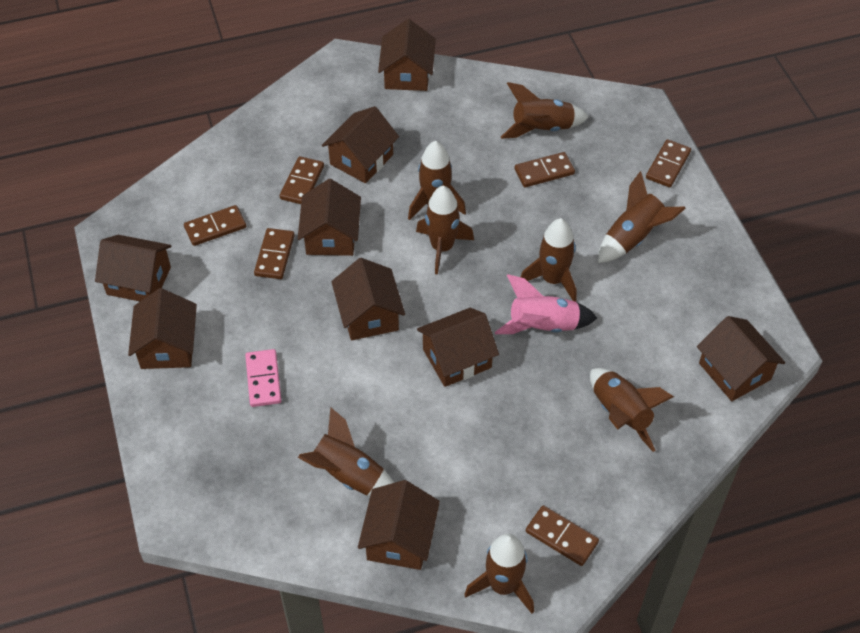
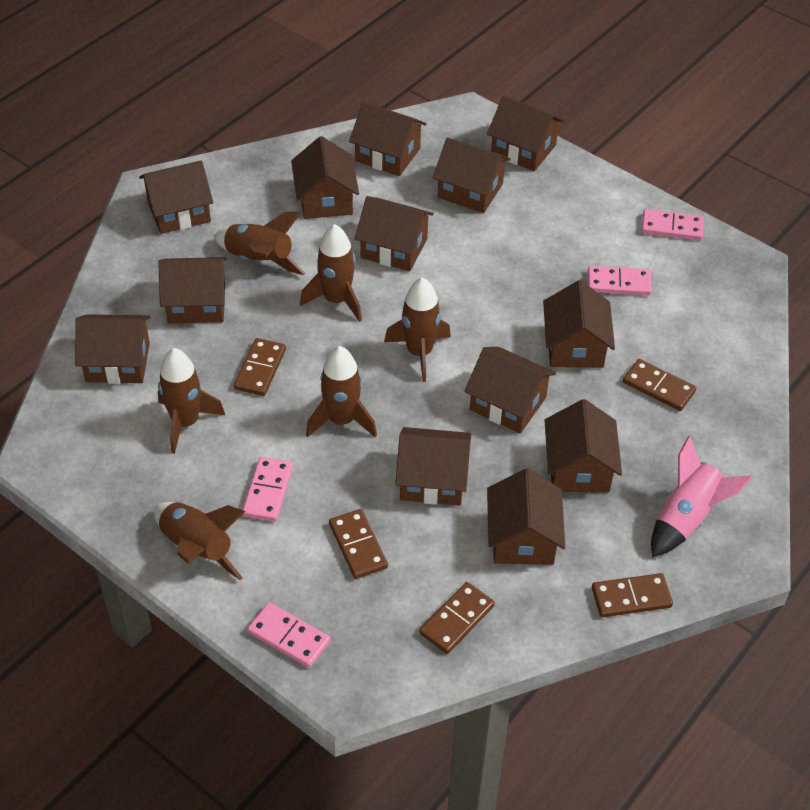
brown domino: 6 -> 5
brown house: 9 -> 13
brown rocket: 8 -> 6
pink domino: 1 -> 4

